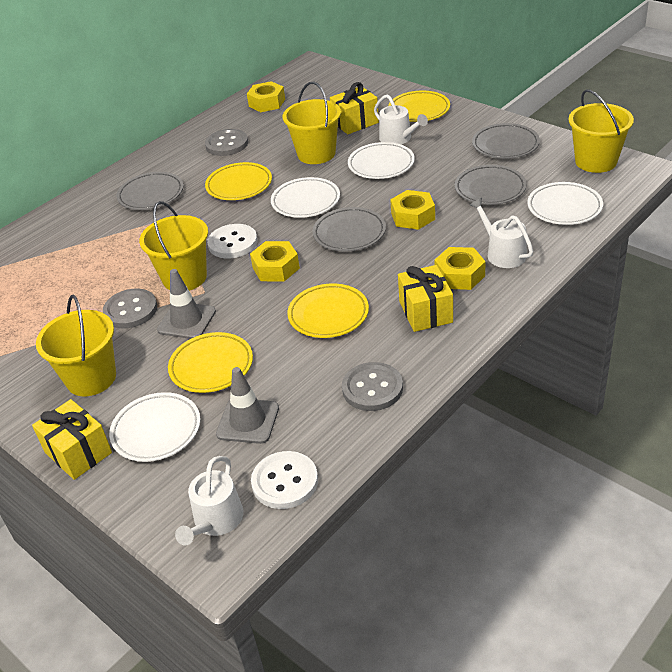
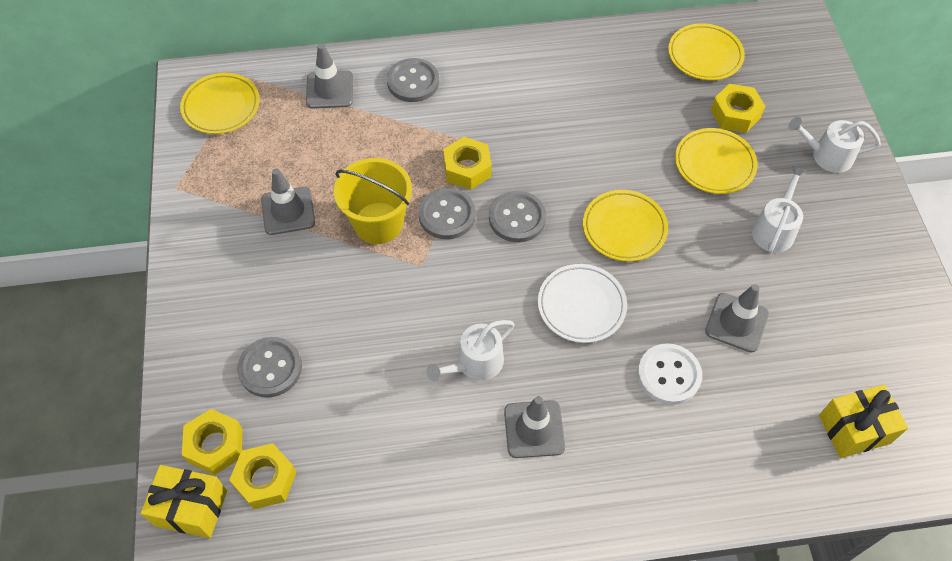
grey button: 3 -> 4
grey plate: 4 -> 0
grey traffic cone: 2 -> 4
white button: 2 -> 1
white plate: 4 -> 1
yellow bucket: 4 -> 1
yellow gift: 3 -> 2

